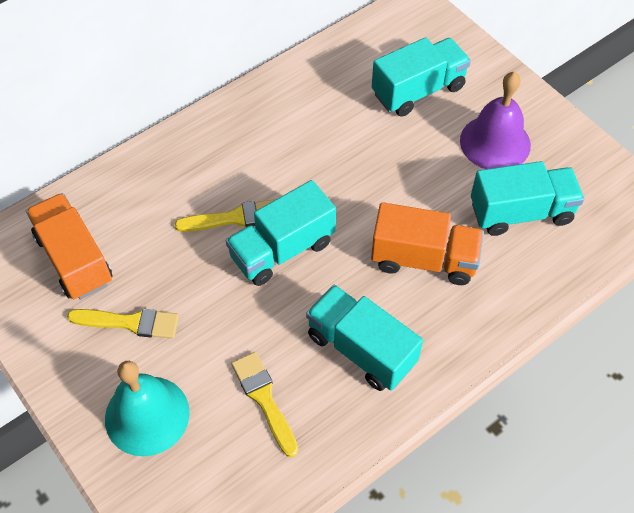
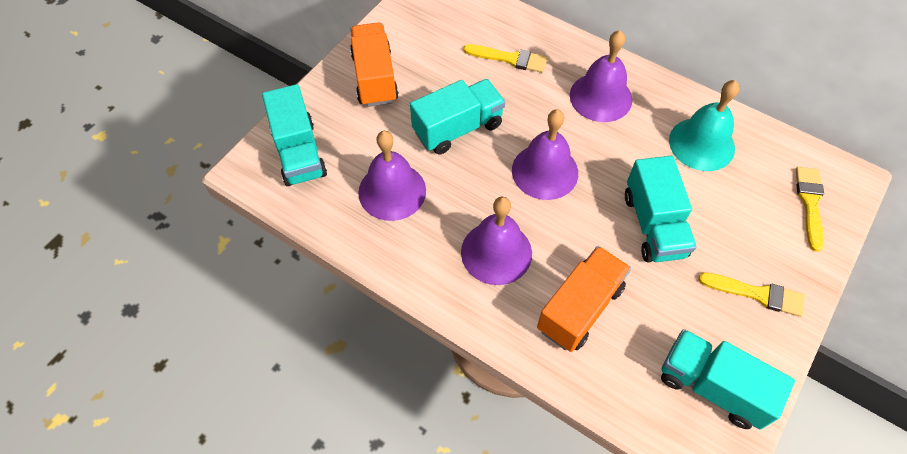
purple bell: 1 -> 4

